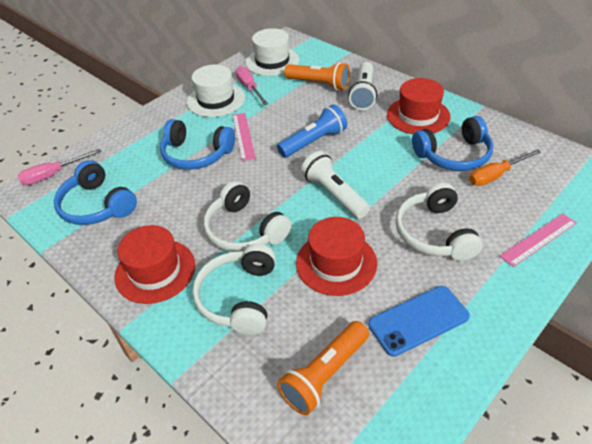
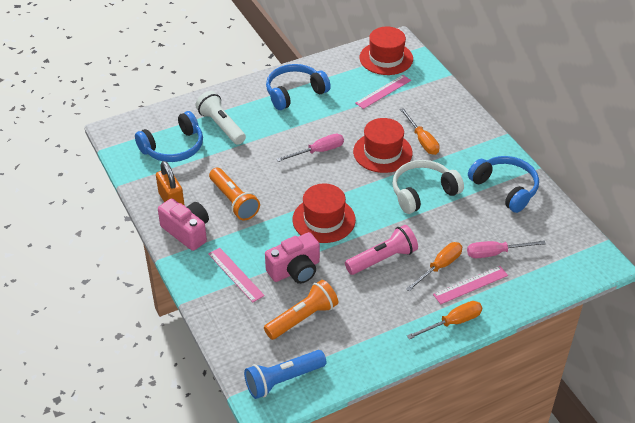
blue phone: 1 -> 0
orange padlock: 0 -> 1
orange screwdriver: 1 -> 3
pink camera: 0 -> 2
pink flashlight: 0 -> 1
pink ruler: 2 -> 3
white flashlight: 2 -> 1
white hat: 2 -> 0
white headphones: 3 -> 1

